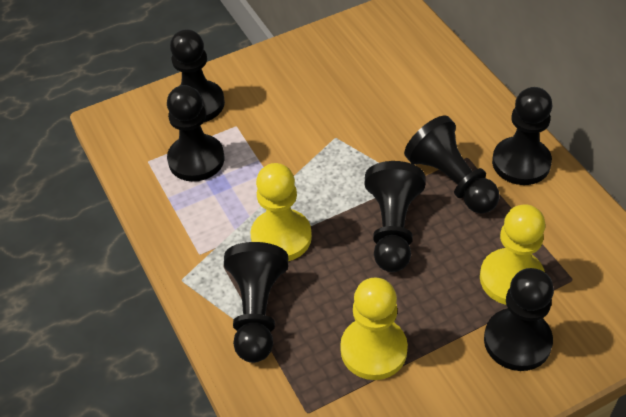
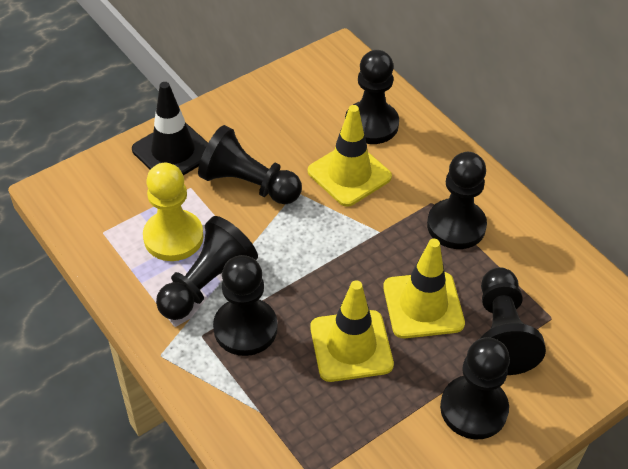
black traffic cone: 0 -> 1
yellow pawn: 3 -> 1
yellow traffic cone: 0 -> 3

